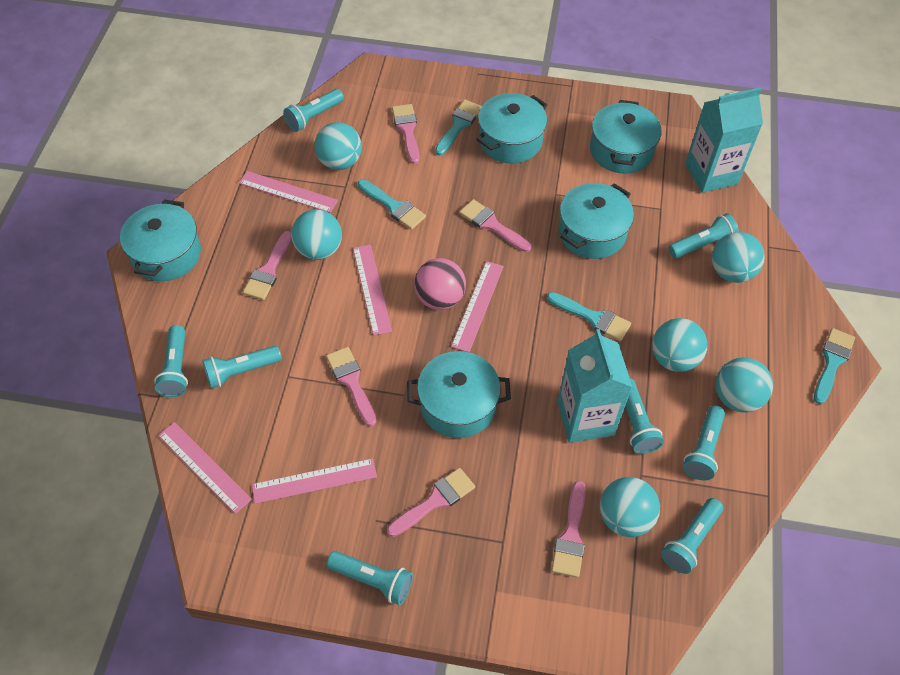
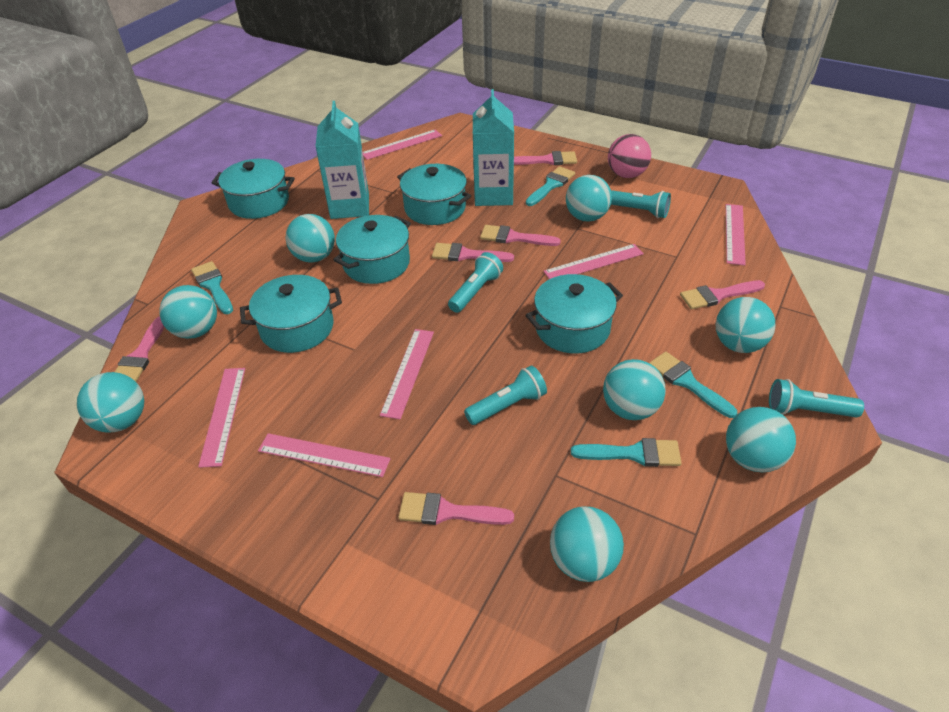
pink ruler: 5 -> 6
turquoise ball: 6 -> 8
turquoise flashlight: 8 -> 4

